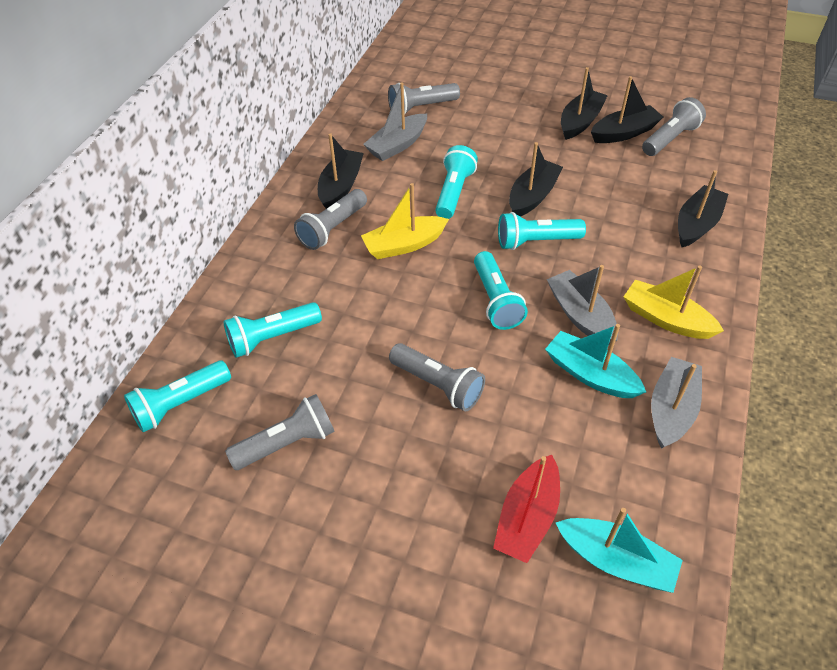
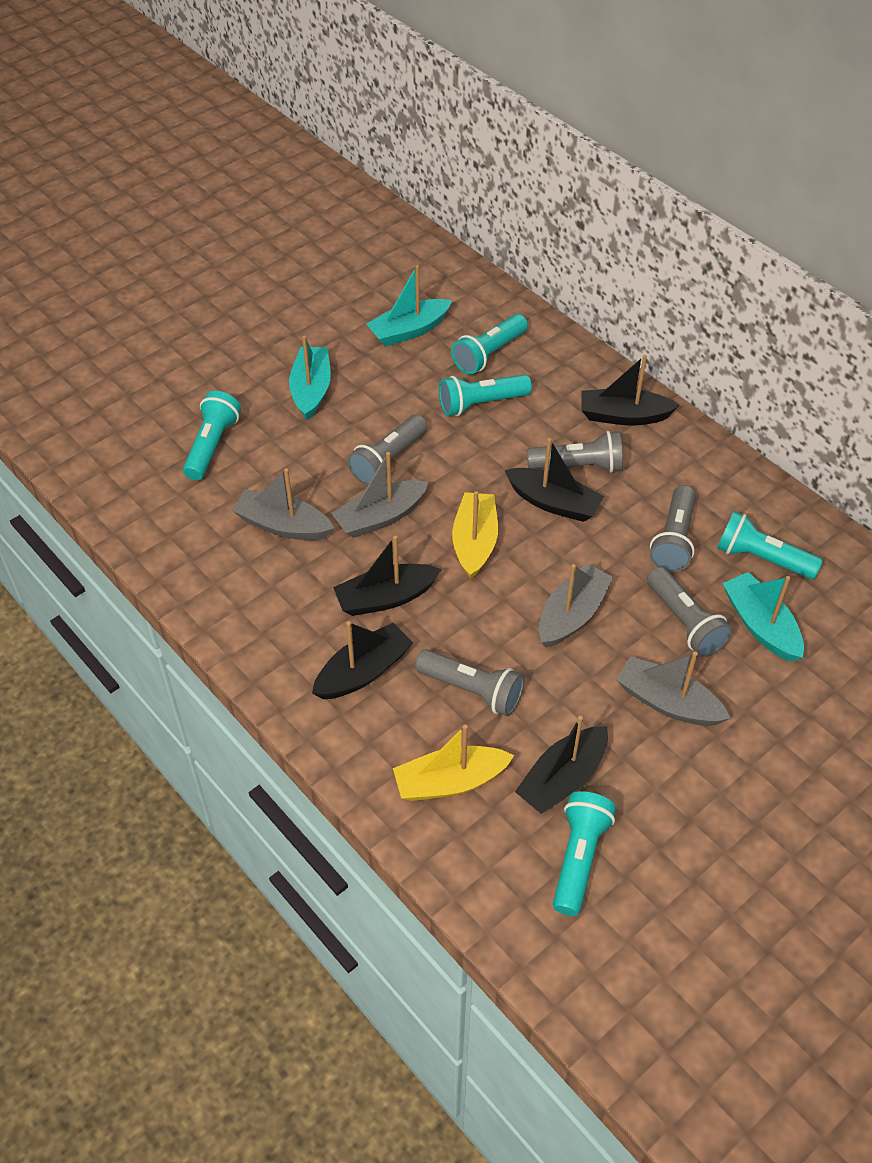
grey boat: 3 -> 4
red boat: 1 -> 0
turquoise boat: 2 -> 3

